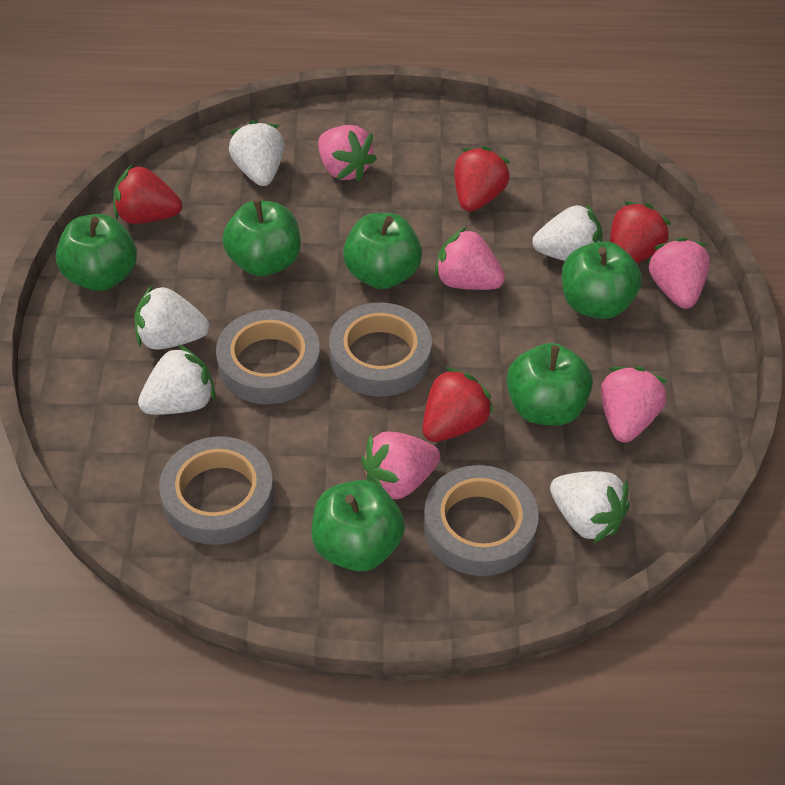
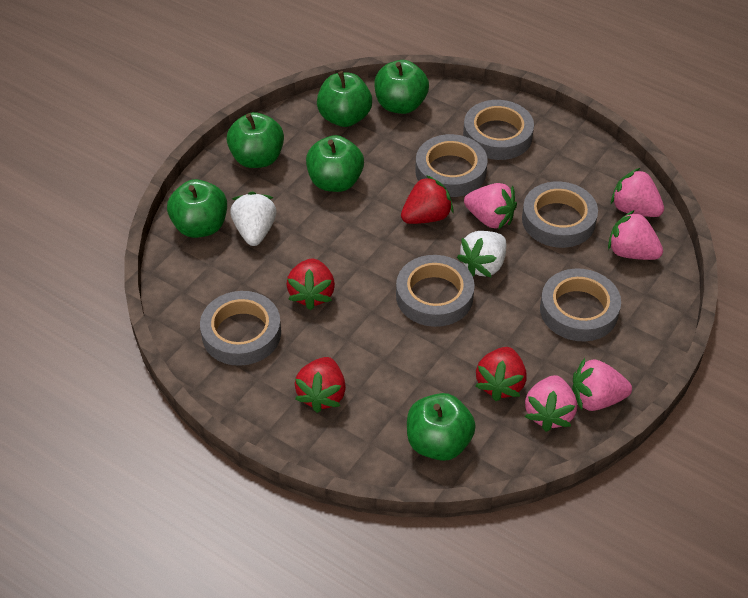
grey tape: 4 -> 6
white strawberry: 5 -> 2

